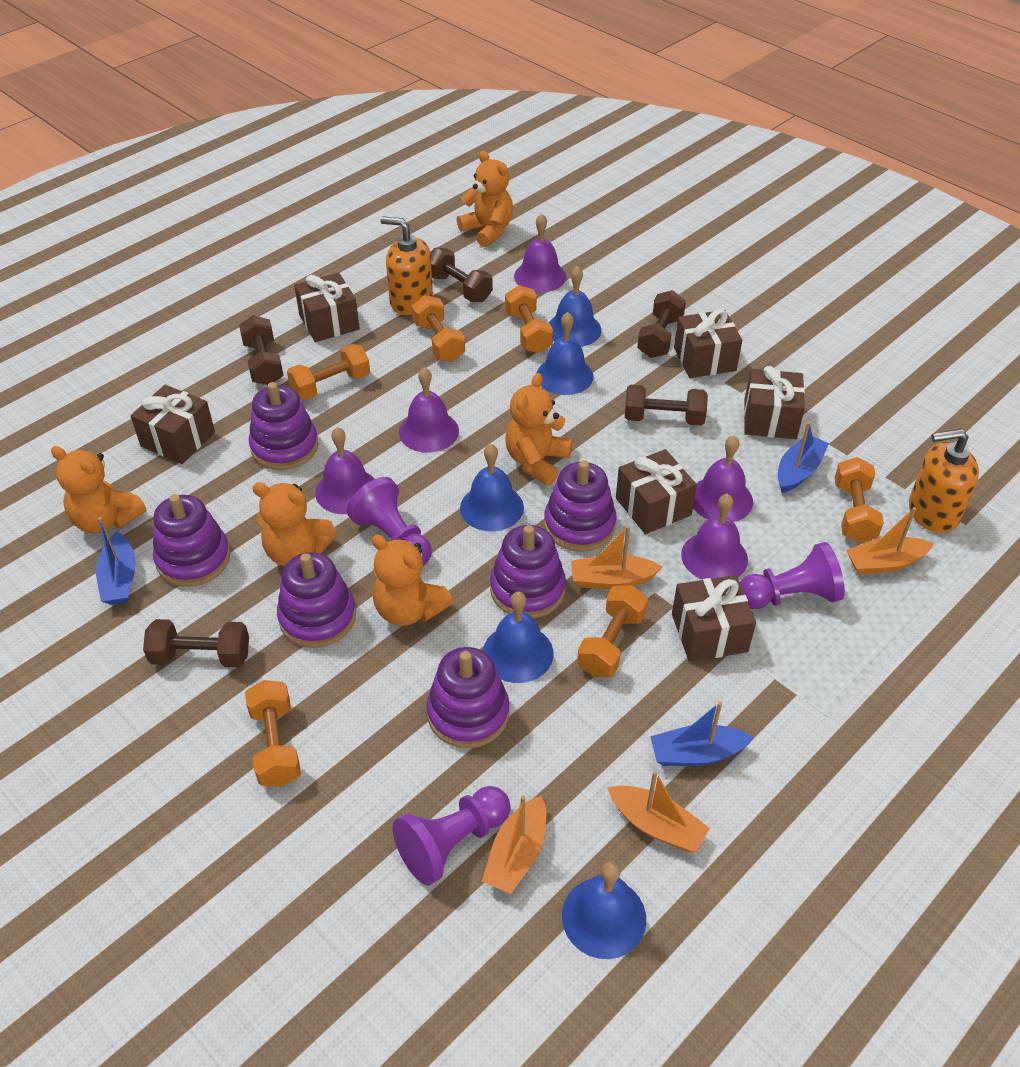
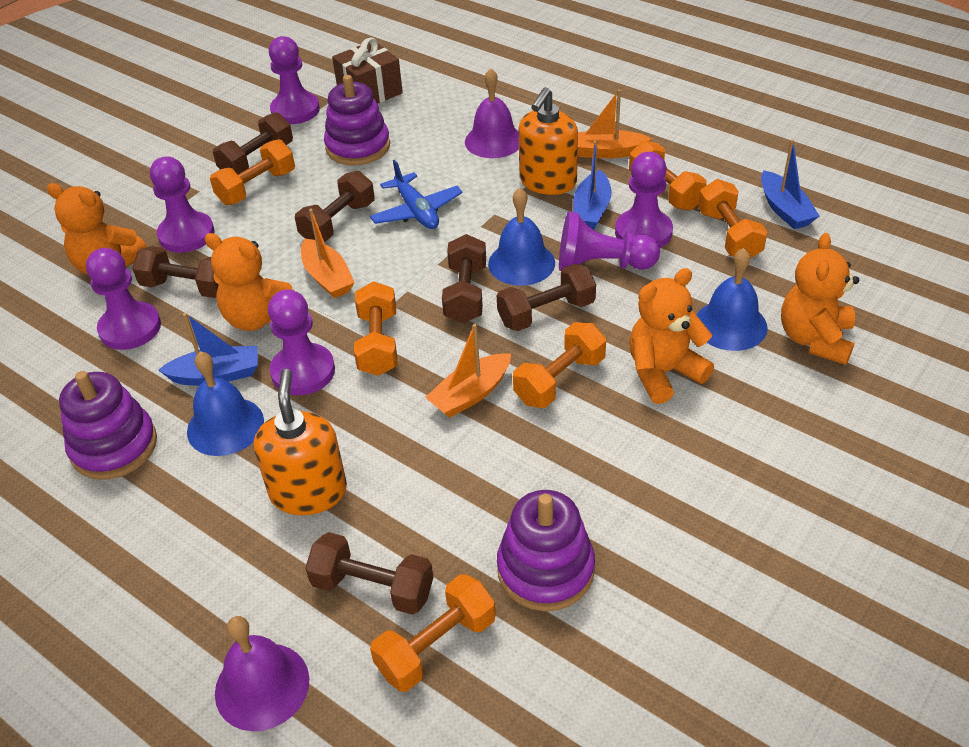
blue bell: 5 -> 3
blue plane: 0 -> 1
brown dumbbell: 5 -> 6
brown gift: 6 -> 1
orange boat: 4 -> 3
orange teddy bear: 5 -> 4
purple bell: 5 -> 2
purple pawn: 3 -> 6
purple stacking toy: 6 -> 3

